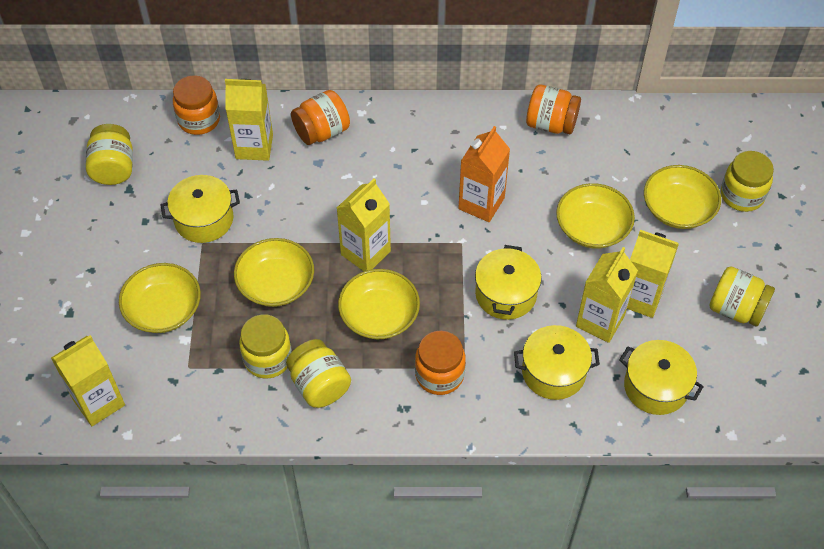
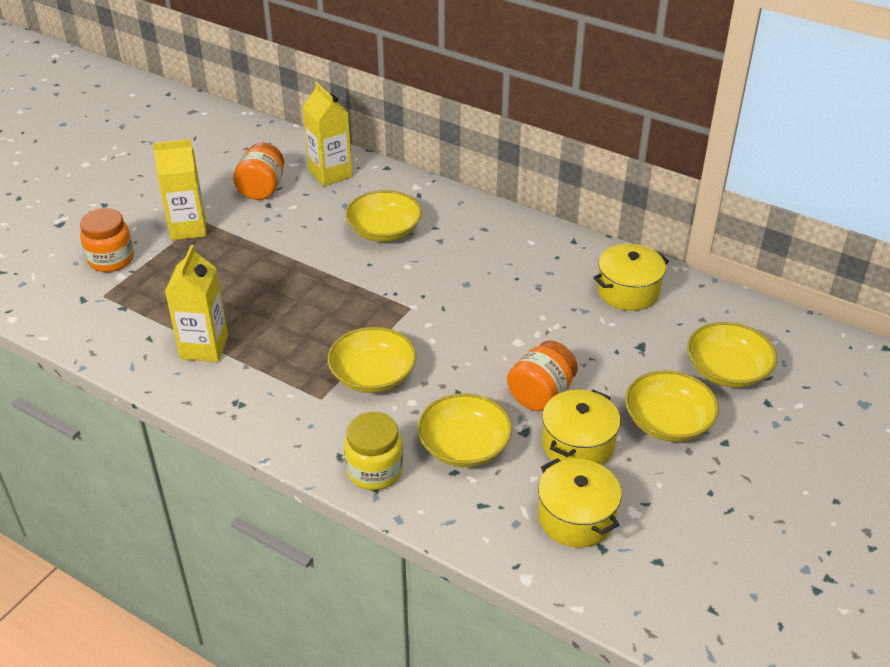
orange carton: 1 -> 0
orange jar: 4 -> 3
yellow carton: 5 -> 3
yellow jar: 5 -> 1
yellow pot: 4 -> 3

